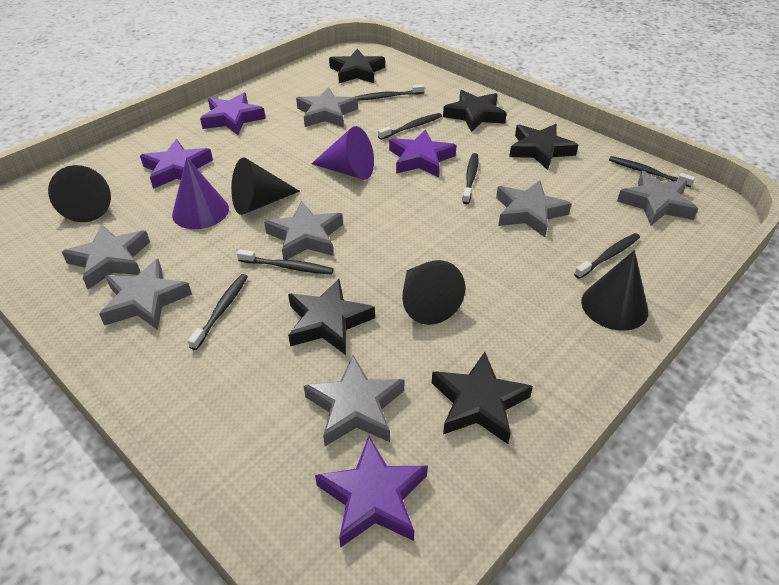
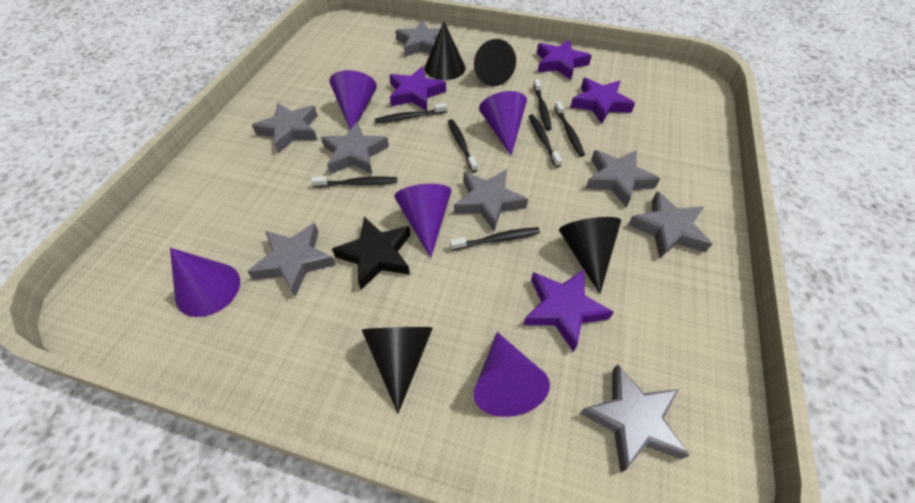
black star: 5 -> 1
grey star: 7 -> 8
purple cone: 2 -> 5

